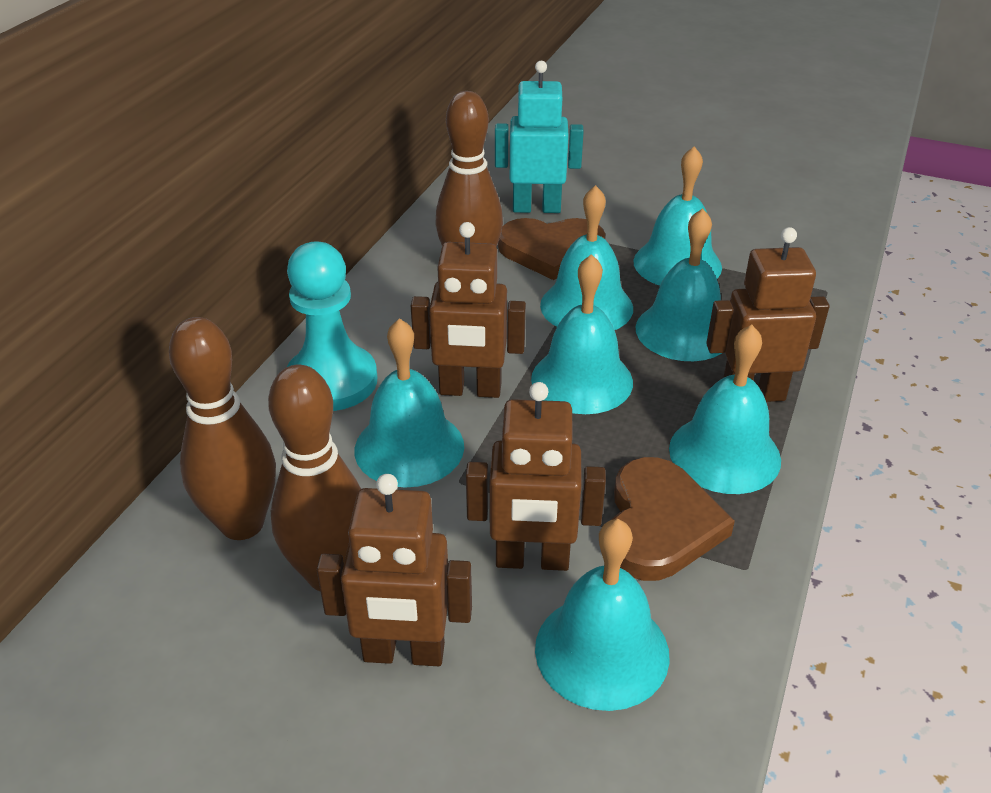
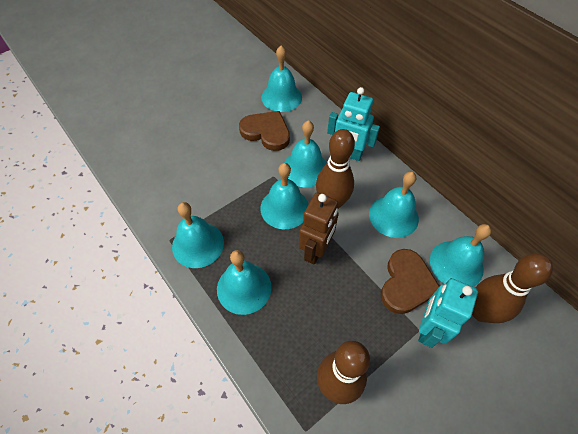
brown robot: 4 -> 1
turquoise pawn: 1 -> 0
turquoise robot: 1 -> 2

